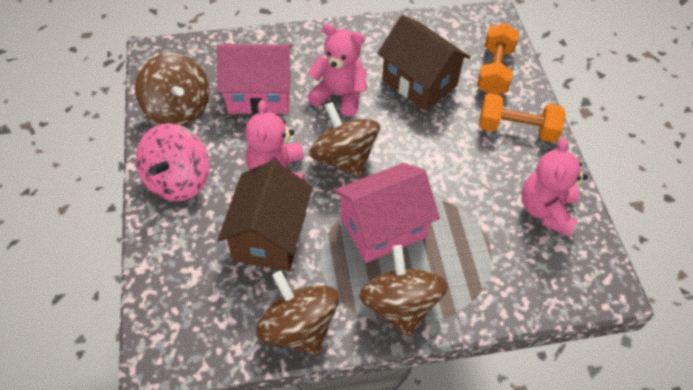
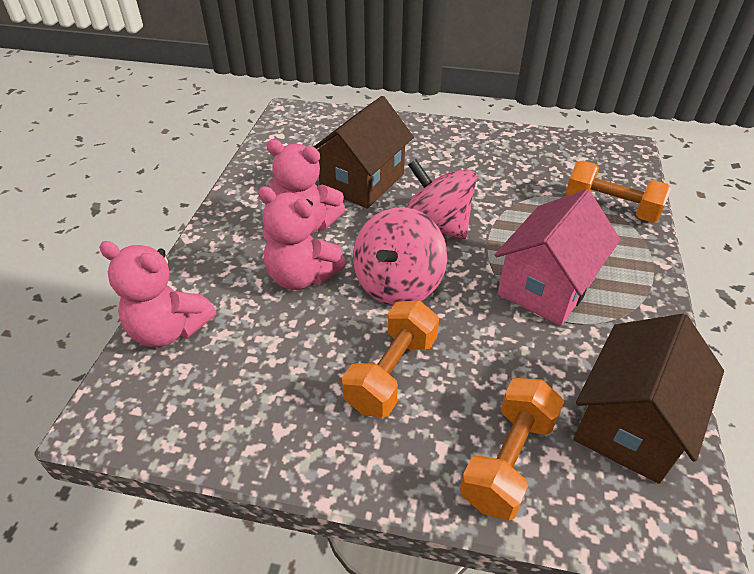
brown spinning top: 4 -> 0
orange dumbbell: 2 -> 3
pink house: 2 -> 1
pink spinning top: 1 -> 2

